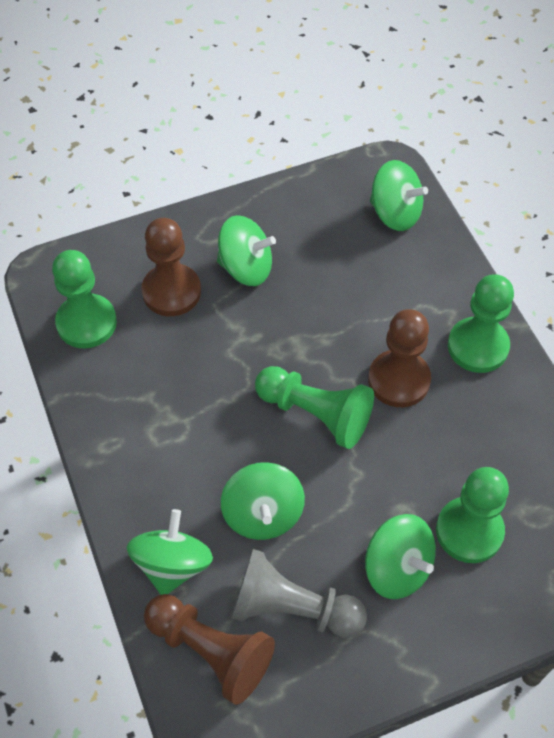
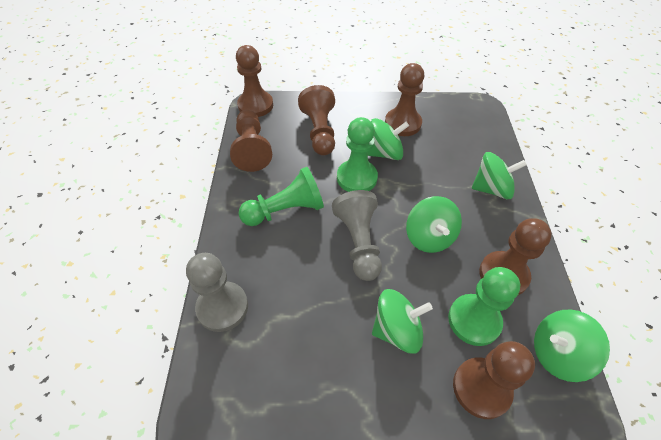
brown pawn: 3 -> 6
green pawn: 4 -> 3
grey pawn: 1 -> 2

